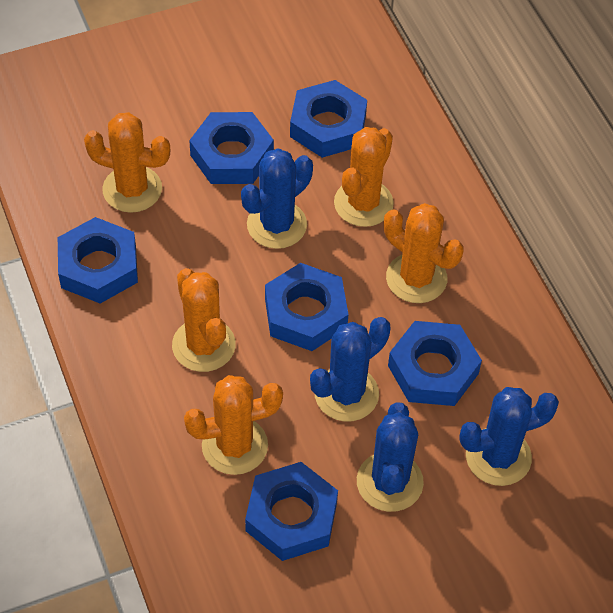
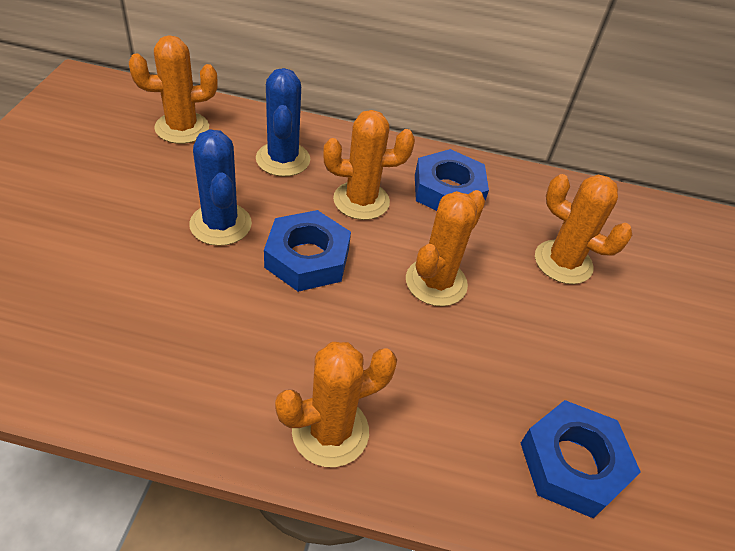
blue cactus: 4 -> 2
blue nut: 6 -> 3

